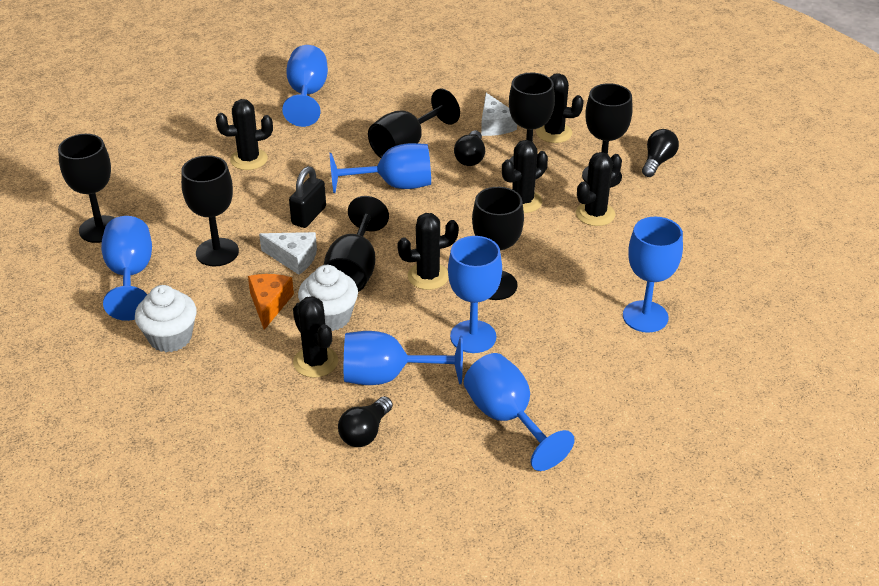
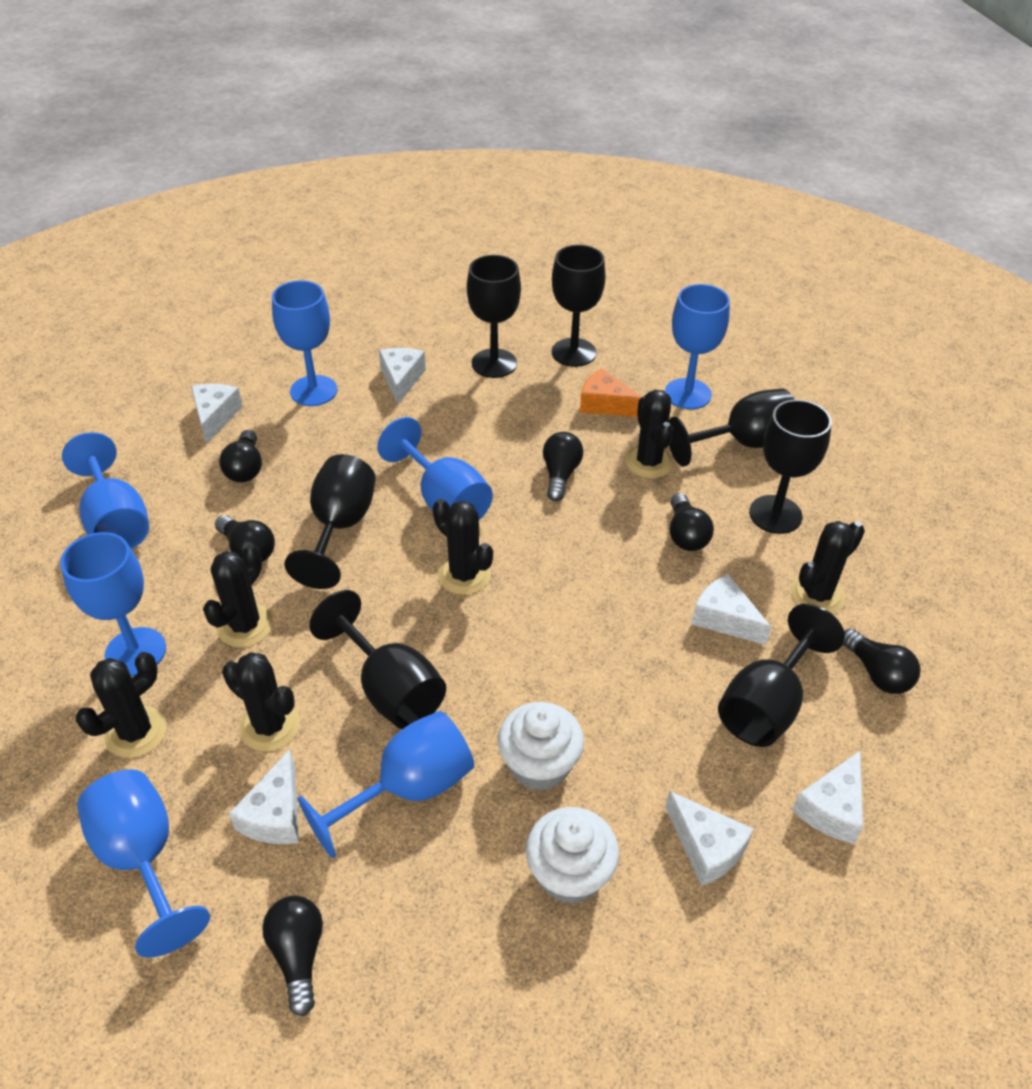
black light bulb: 3 -> 6
black padlock: 1 -> 0
white cheese: 2 -> 6

